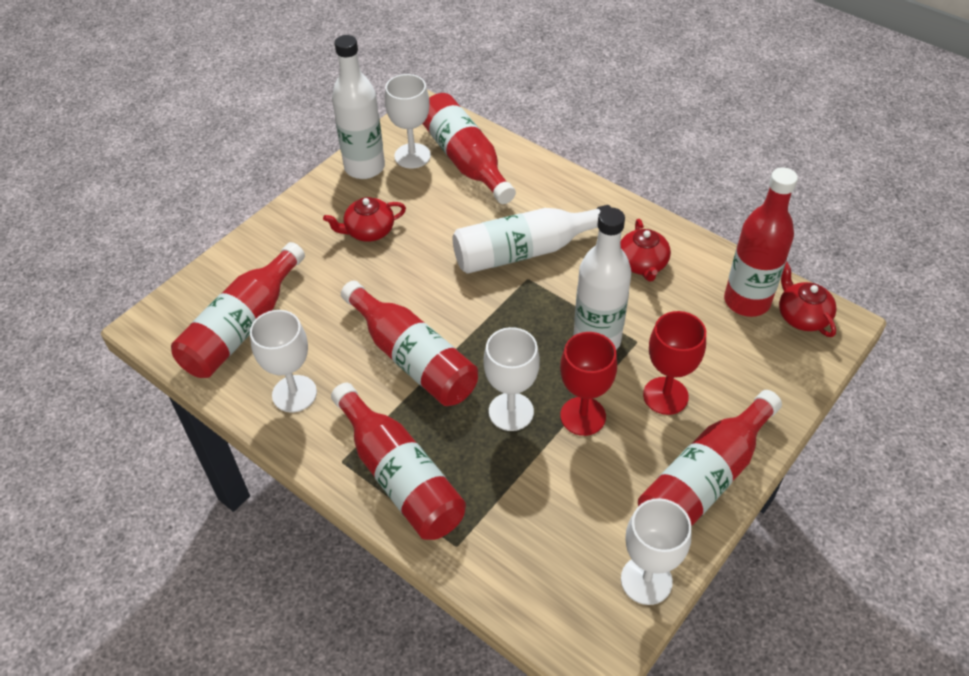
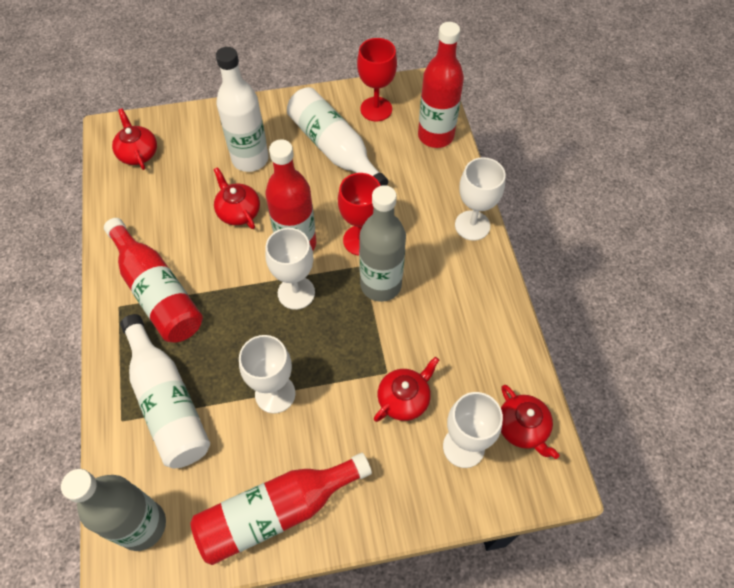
grey bottle: 0 -> 2
red bottle: 6 -> 4
red teapot: 3 -> 4

